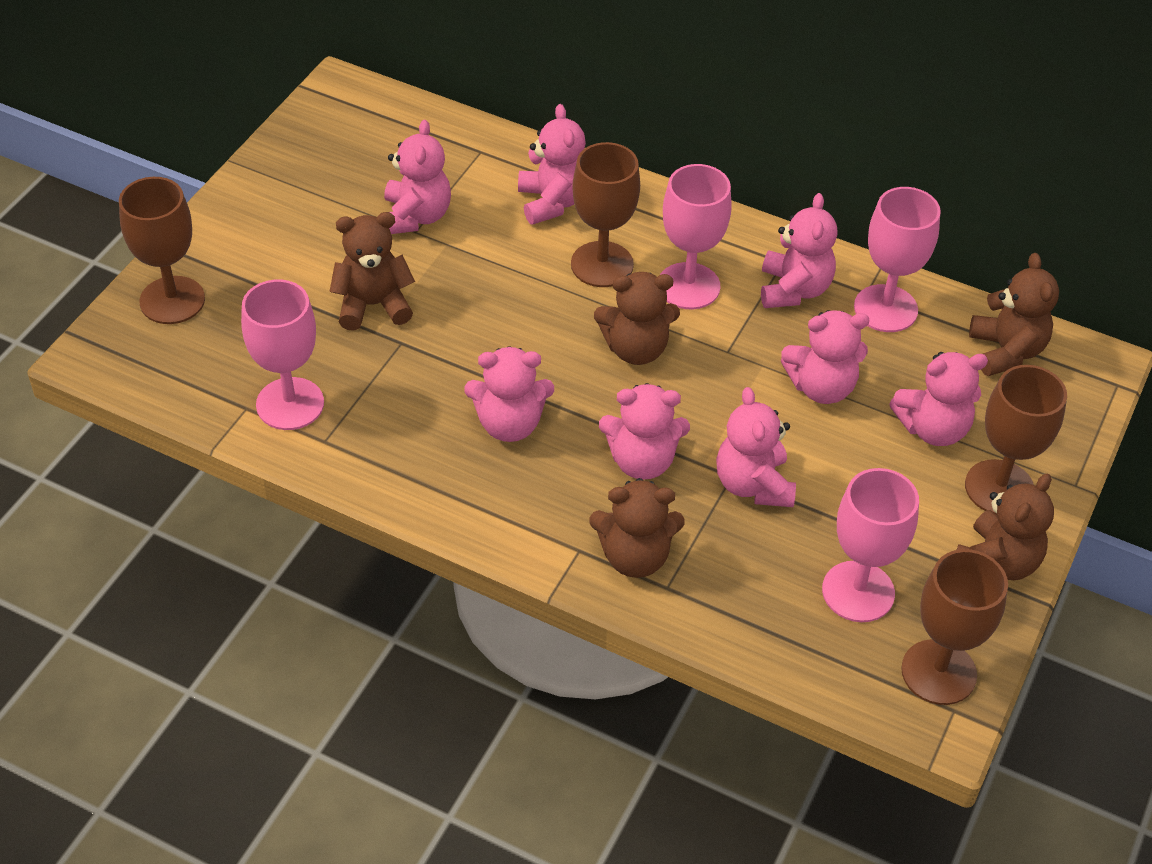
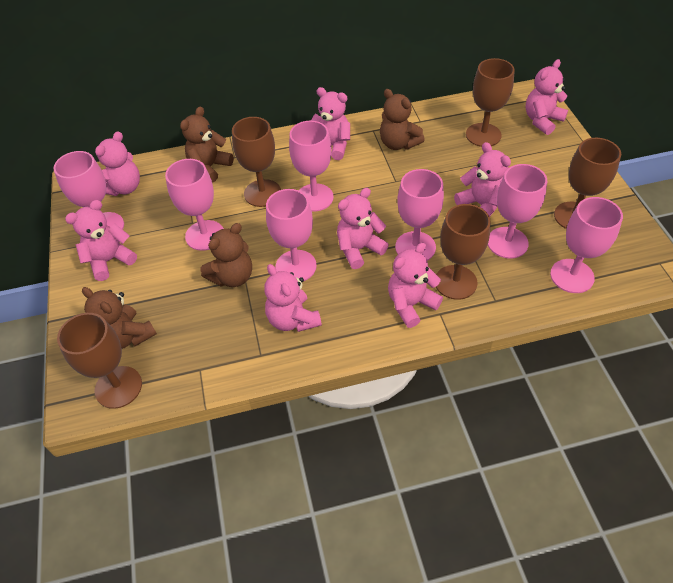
brown goblet: 4 -> 5
brown teddy bear: 5 -> 4
pink goblet: 4 -> 7

